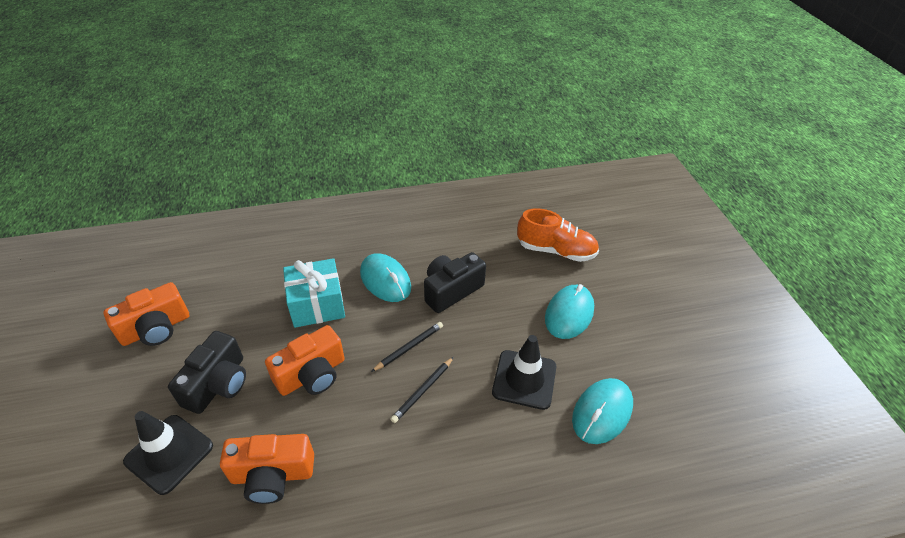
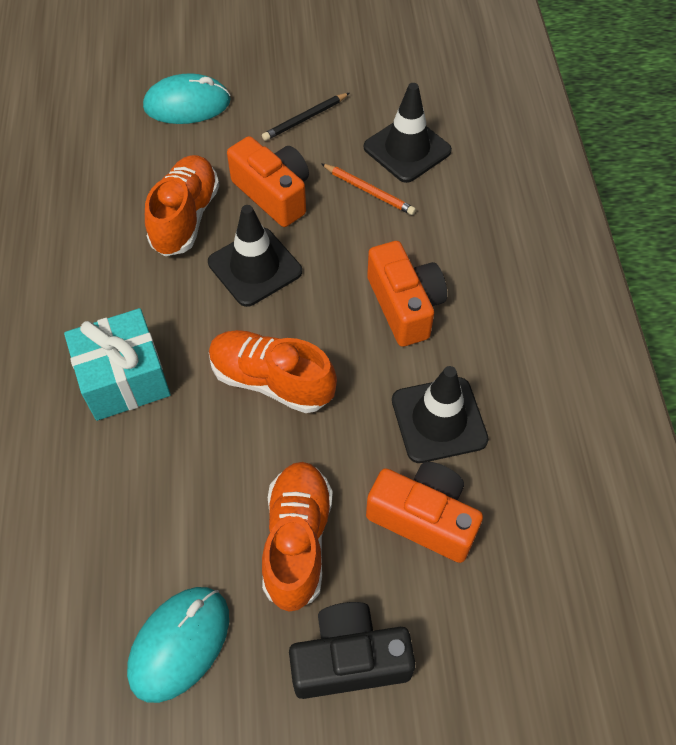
black camera: 2 -> 1
black pencil: 2 -> 1
black traffic cone: 2 -> 3
orange pencil: 0 -> 1
orange shoe: 1 -> 3
turquoise mouse: 3 -> 2

